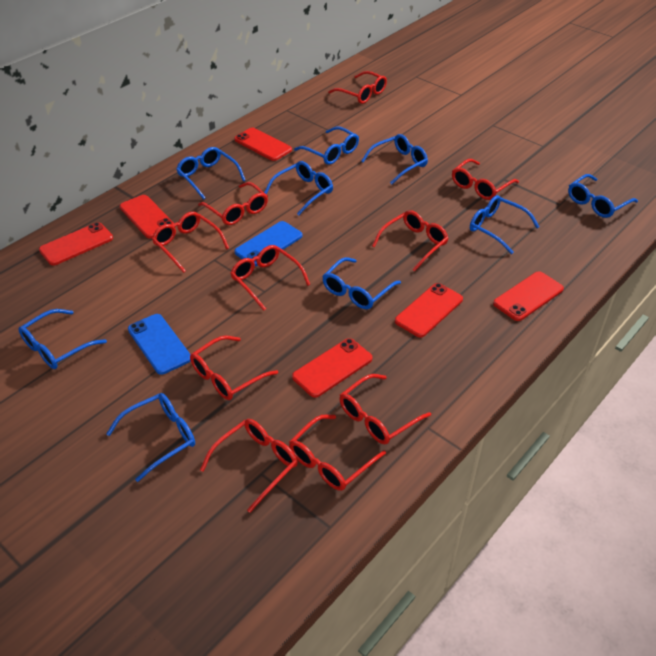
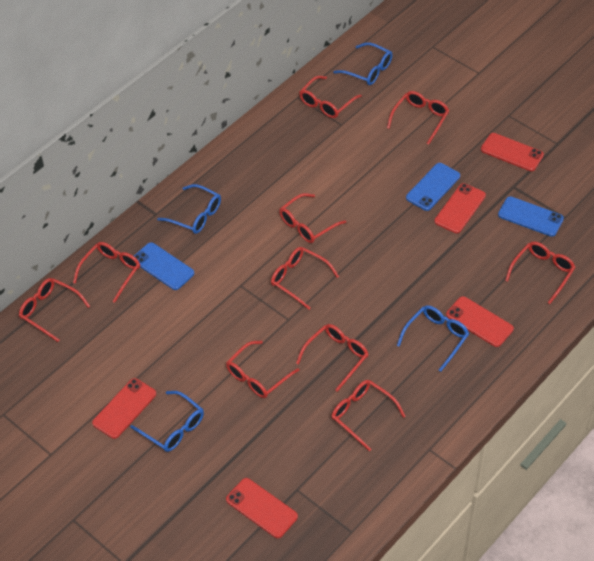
blue glasses: 9 -> 4
blue phone: 2 -> 3
red phone: 6 -> 5

